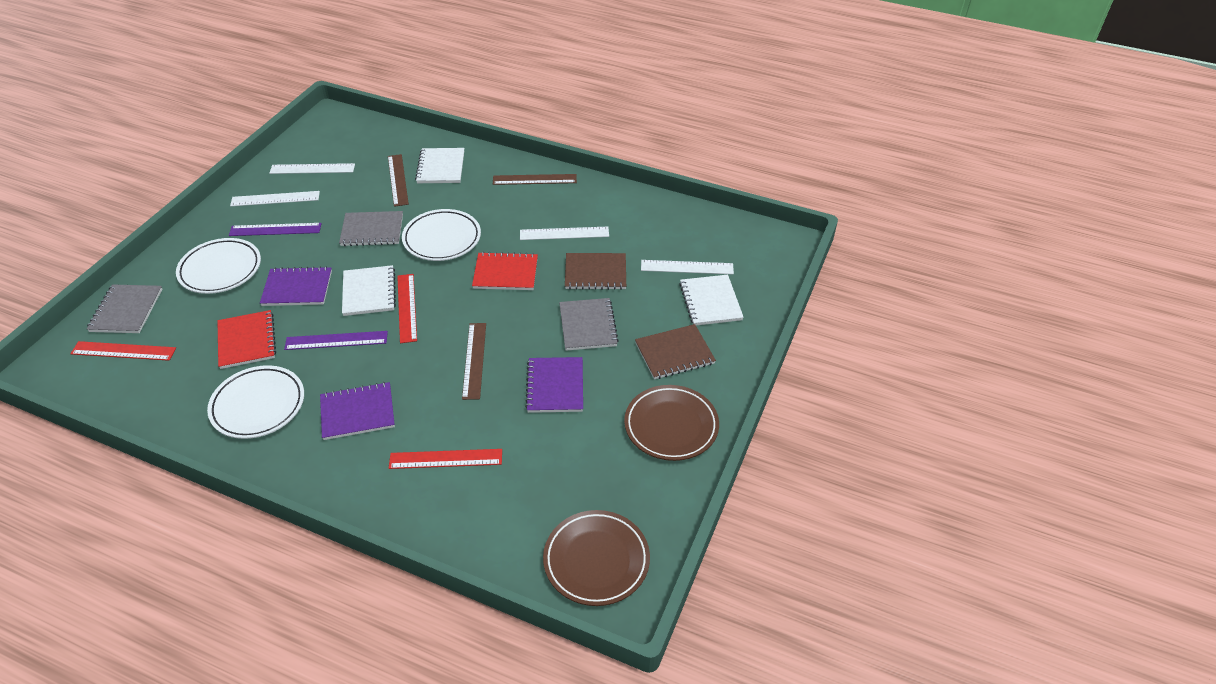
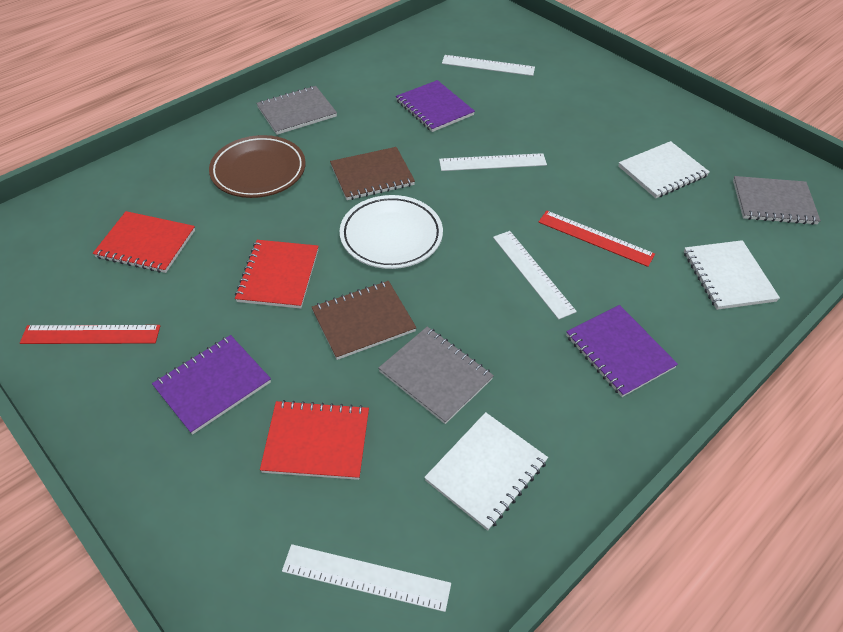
brown plate: 2 -> 1
brown ruler: 3 -> 0
purple ruler: 2 -> 0
red notebook: 2 -> 3
red ruler: 3 -> 2
white plate: 3 -> 1

